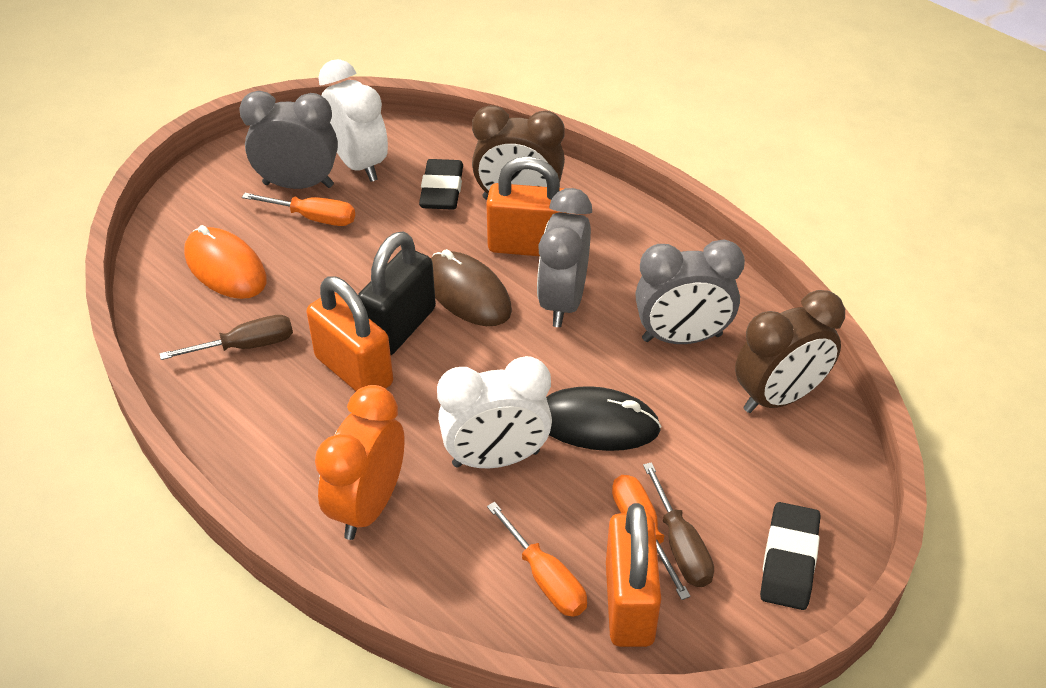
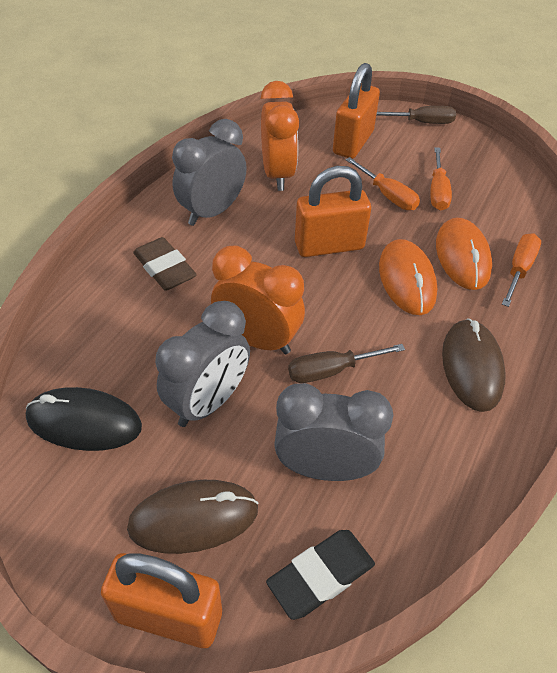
black eraser: 2 -> 1
black padlock: 1 -> 0
brown clock: 2 -> 0
brown eraser: 0 -> 1
brown mouse: 1 -> 2
orange clock: 1 -> 2
orange mouse: 1 -> 2
white clock: 2 -> 0

